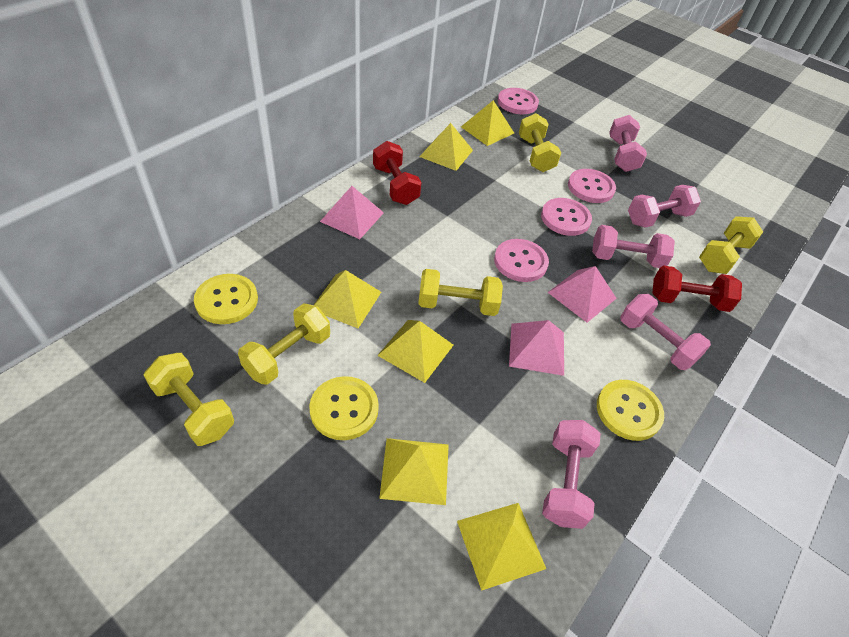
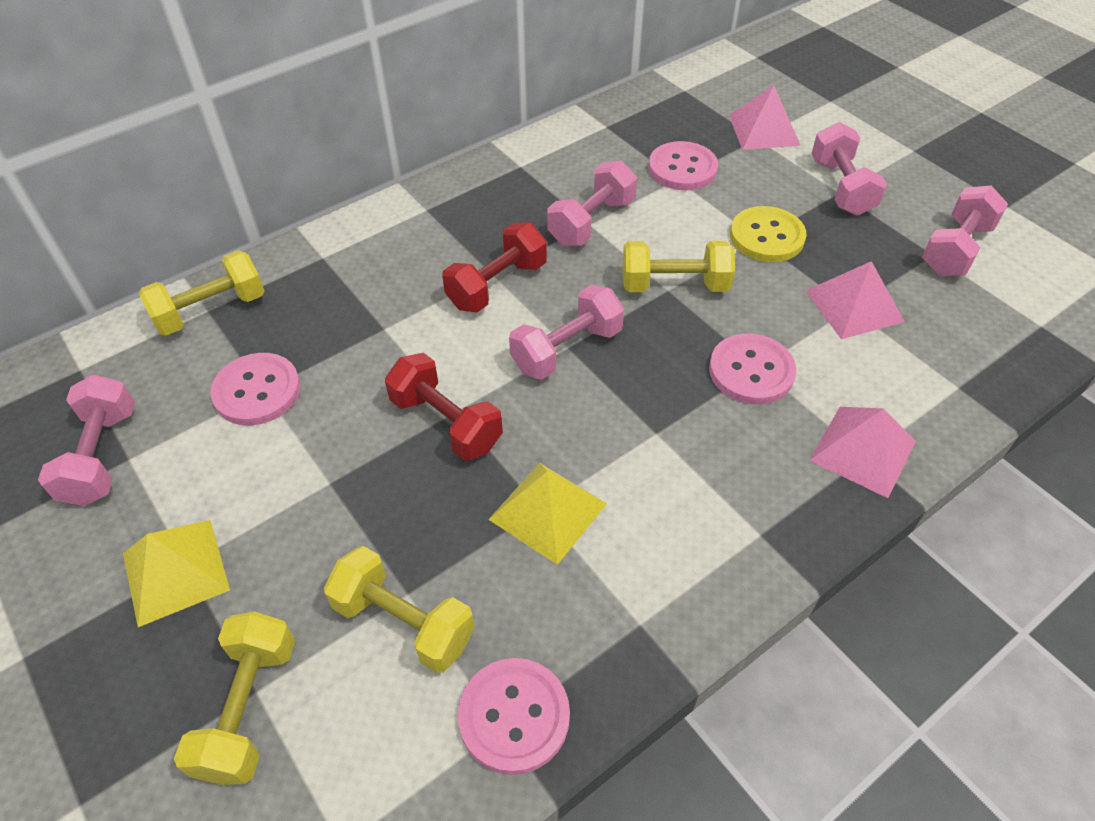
yellow button: 3 -> 1
yellow dumbbell: 5 -> 4
yellow pyramid: 6 -> 2

